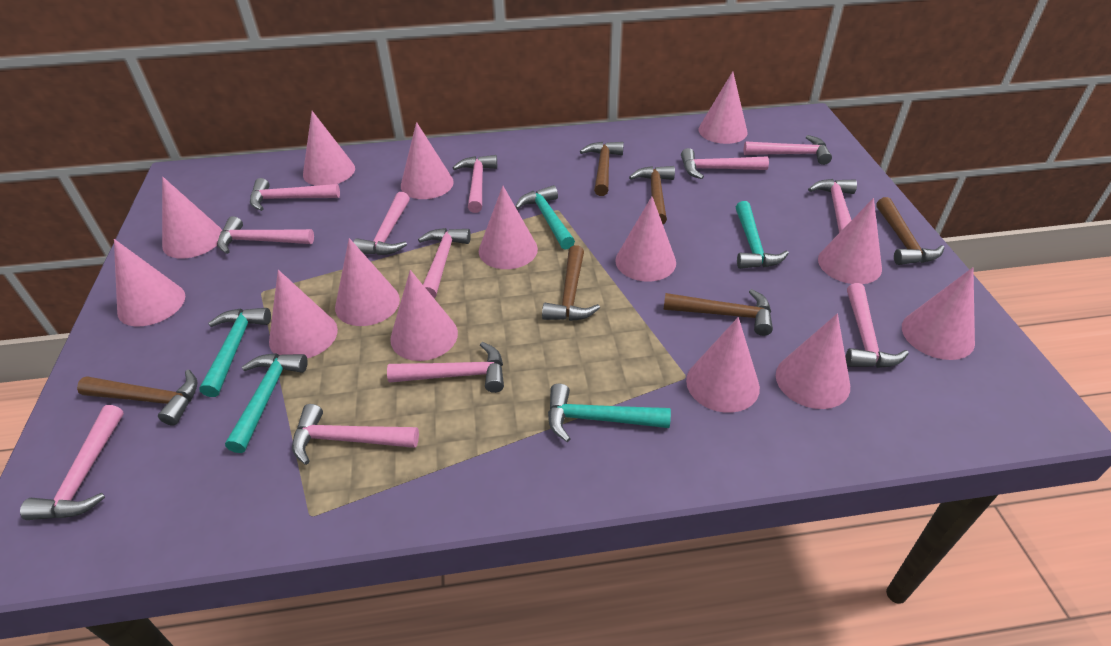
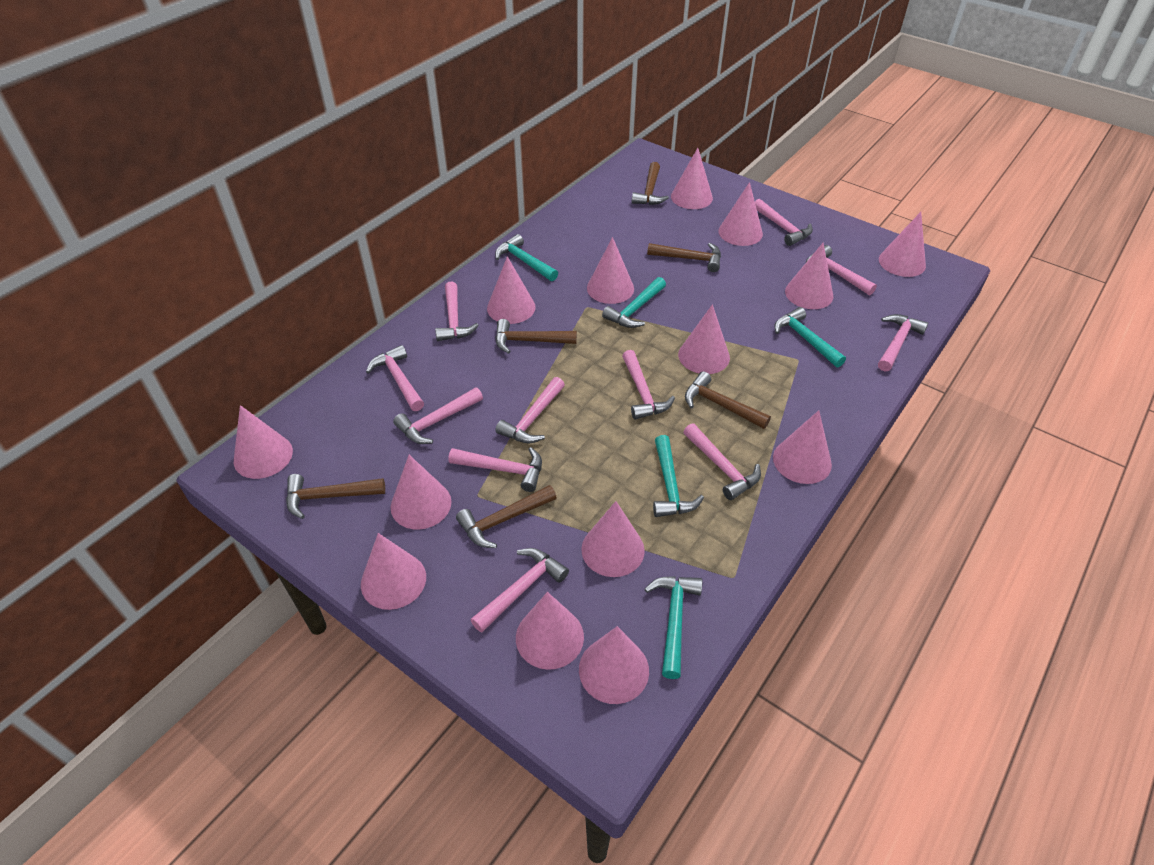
pink hammer: 12 -> 11

